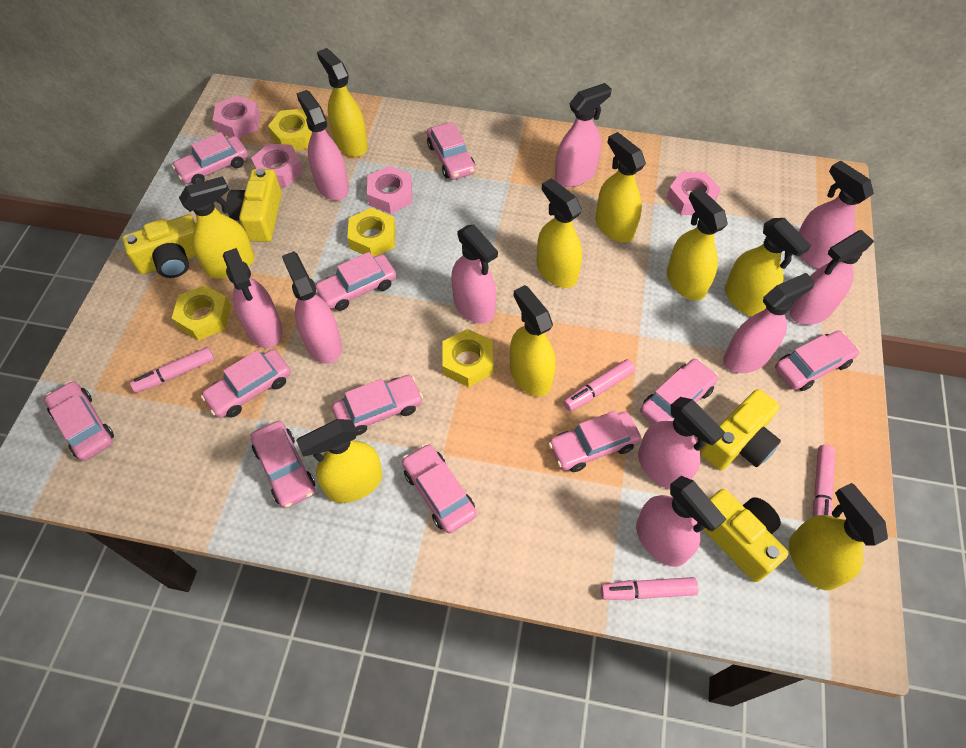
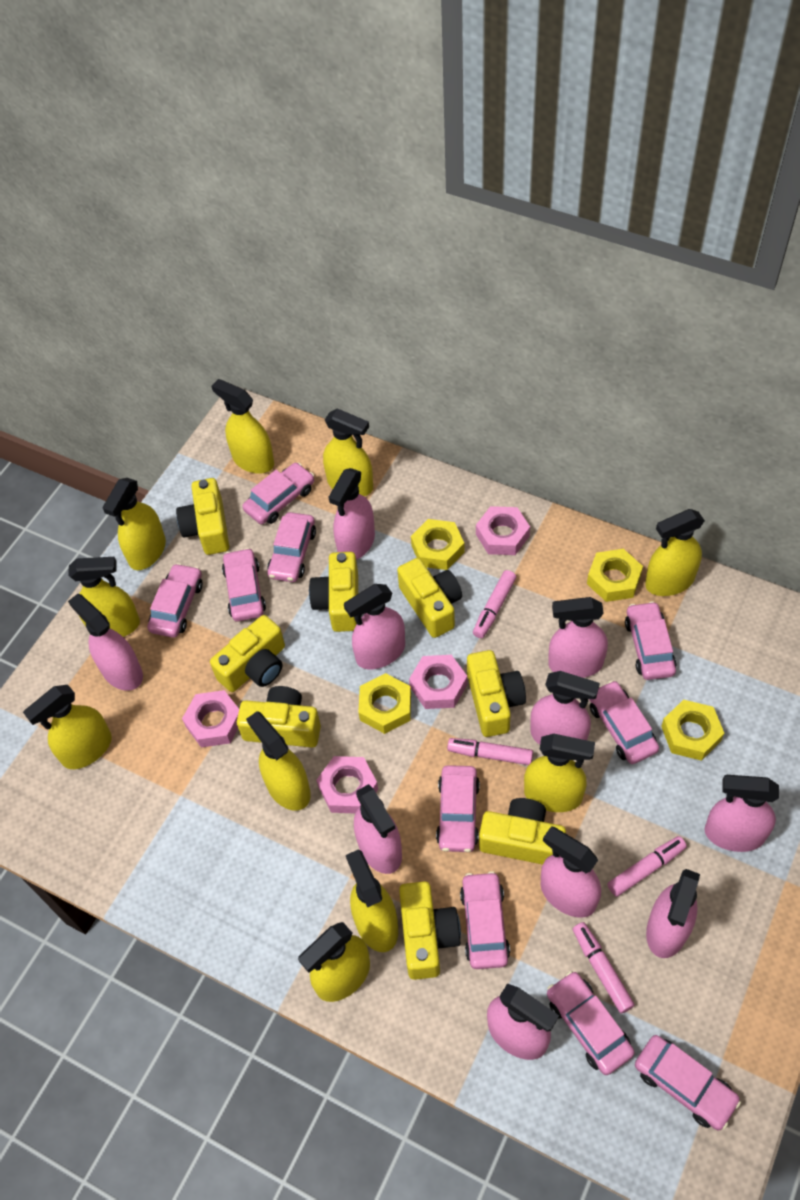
pink car: 11 -> 10
yellow camera: 4 -> 8
yellow spray bottle: 9 -> 10

